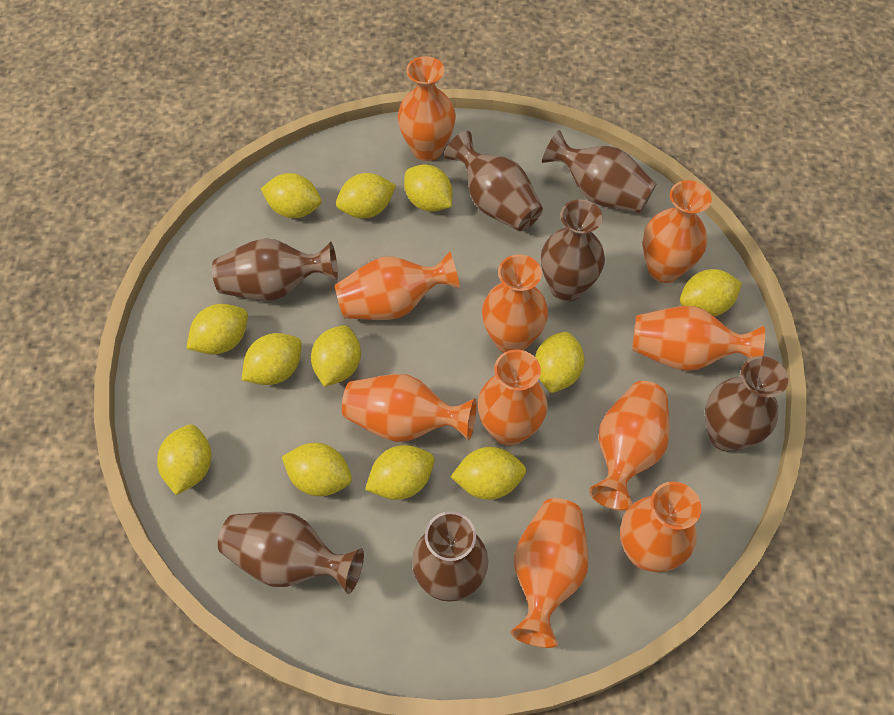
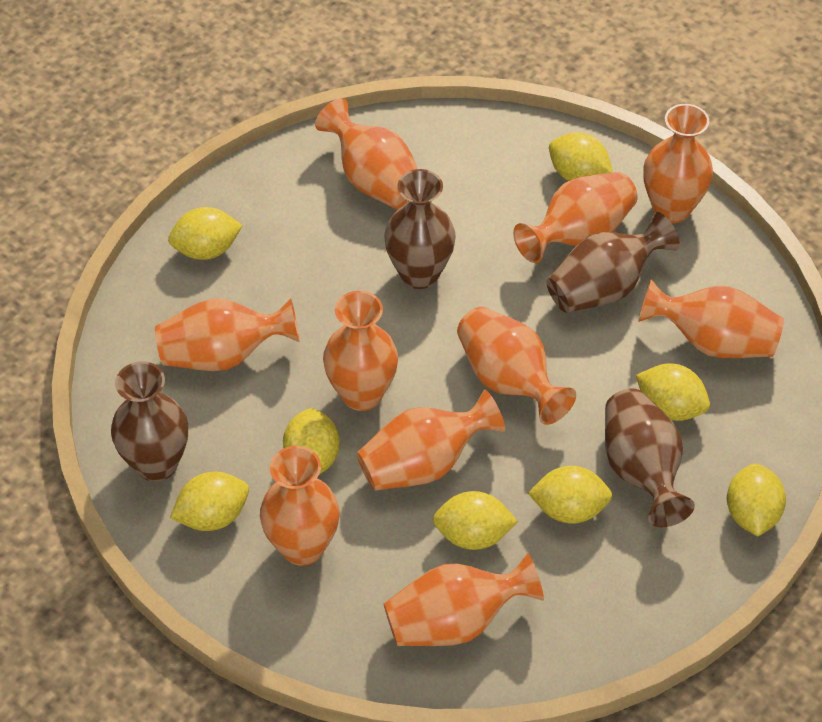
brown vase: 7 -> 4
yellow lemon: 12 -> 8

